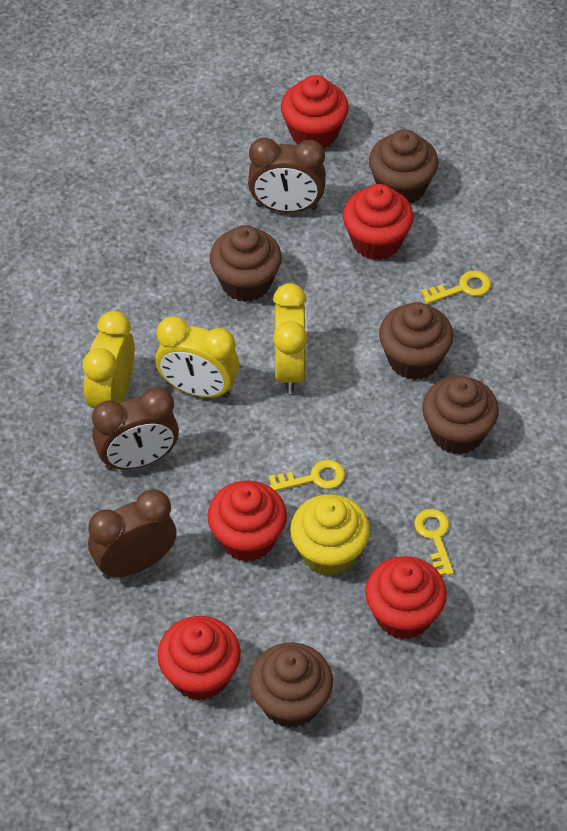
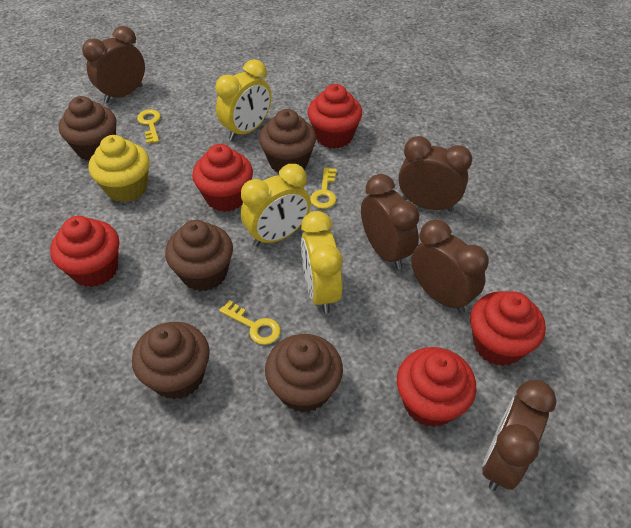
brown clock: 3 -> 5

